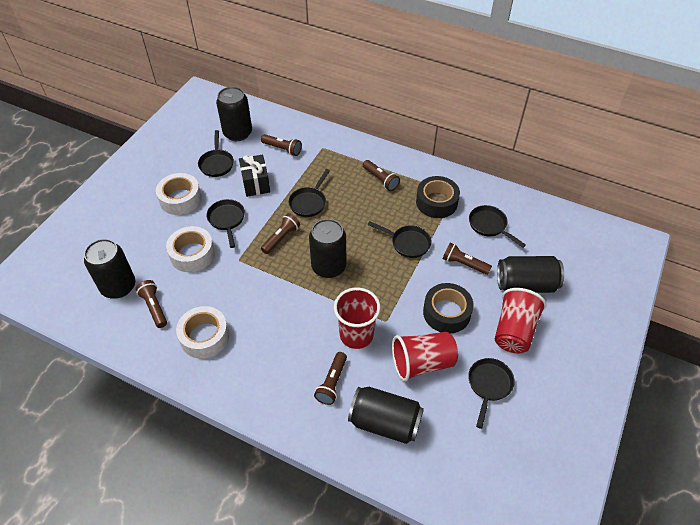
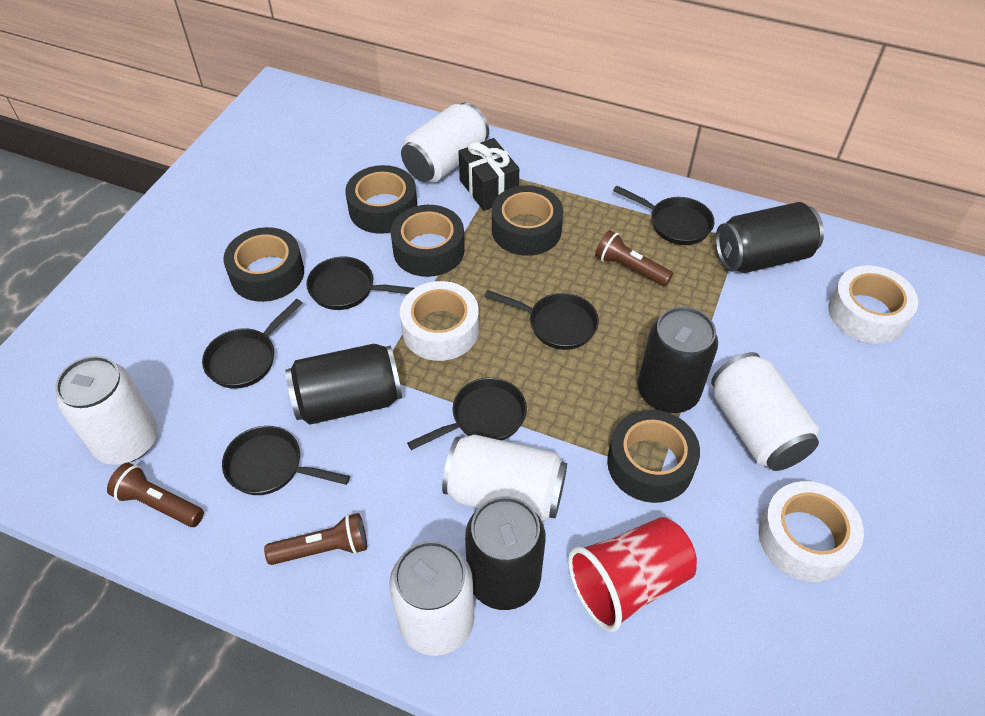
black can: 5 -> 4
black tape: 2 -> 5
brown flashlight: 6 -> 3
red cup: 3 -> 1
white can: 0 -> 5

